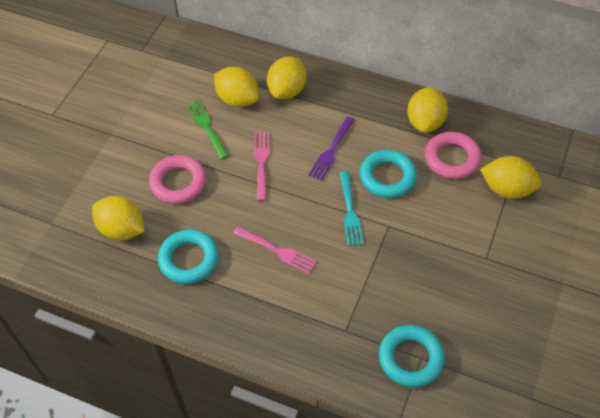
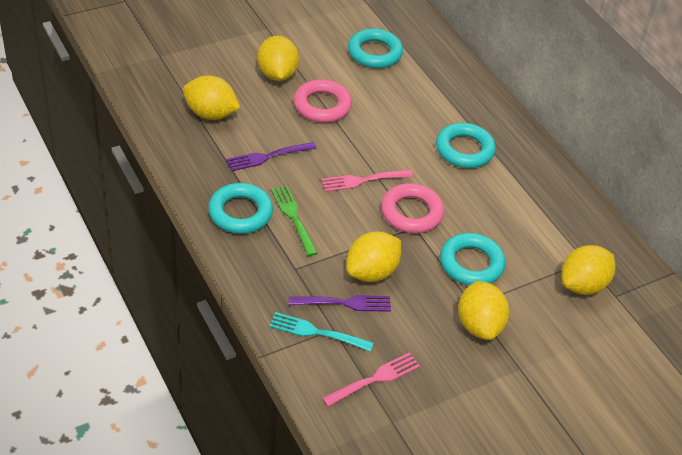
purple fork: 1 -> 2
turquoise ring: 3 -> 4

